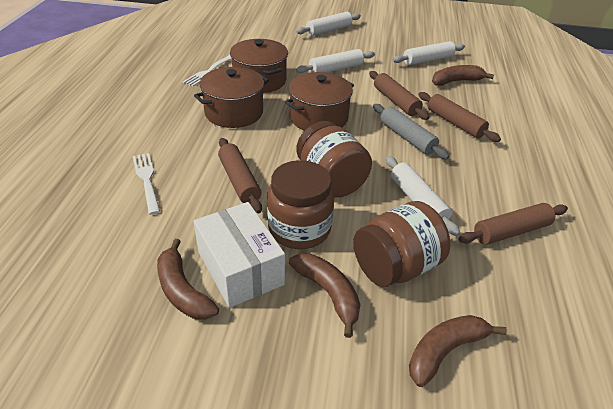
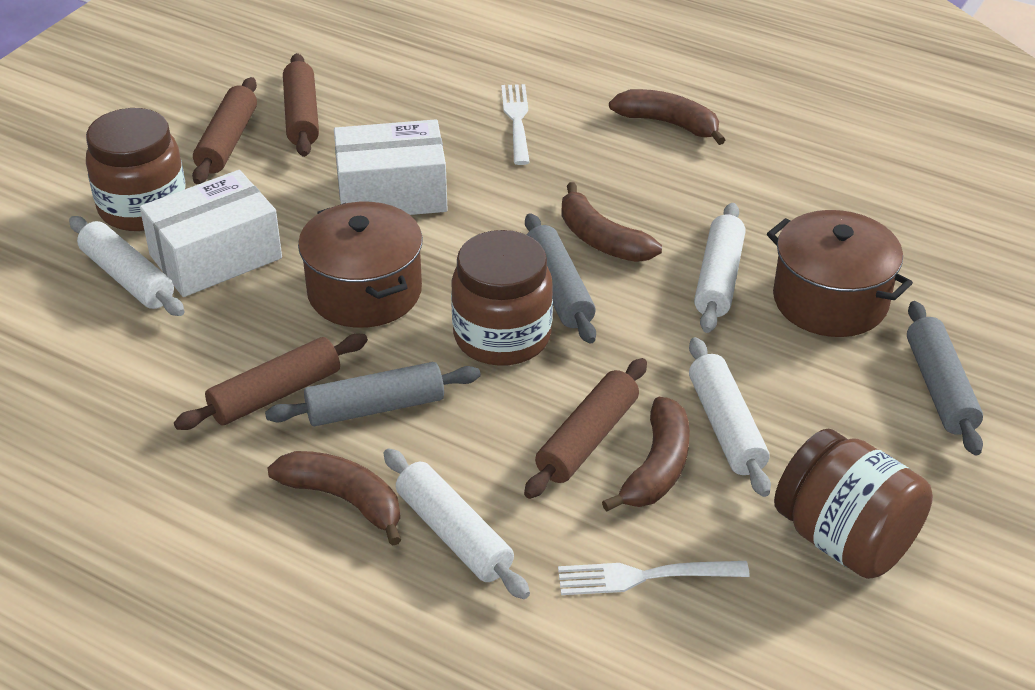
brown pot: 3 -> 2
grey rolling pin: 1 -> 3
white box: 1 -> 2

